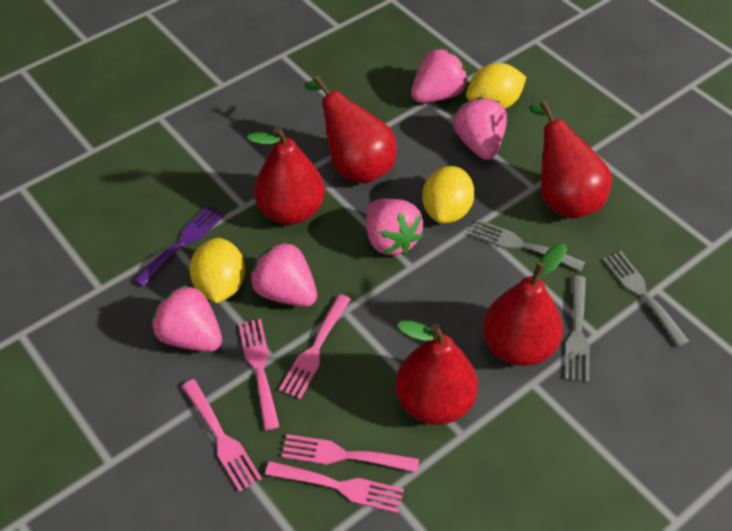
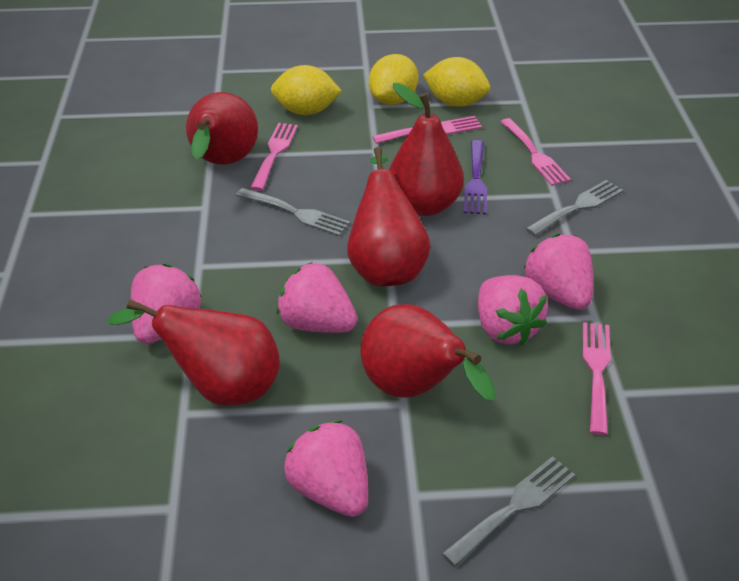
pink fork: 5 -> 4

